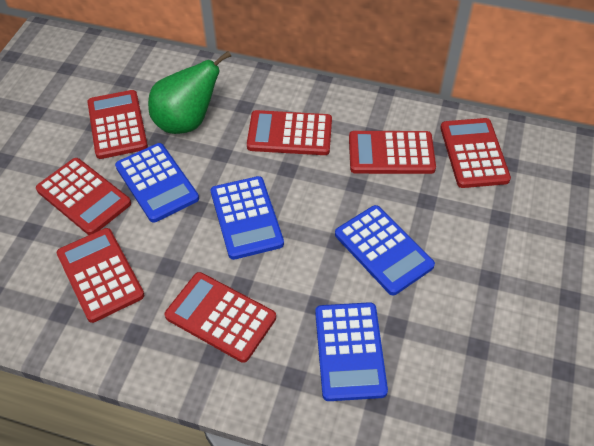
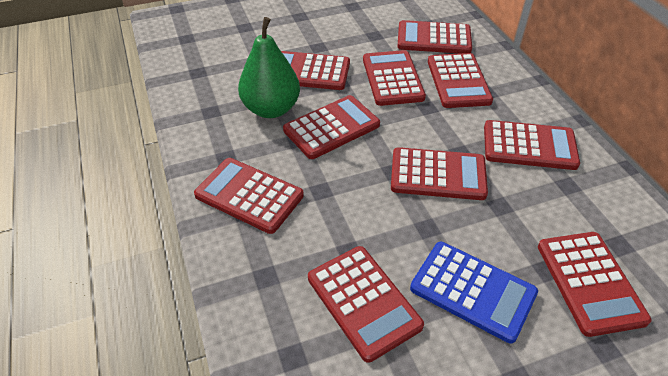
blue calculator: 4 -> 1
red calculator: 7 -> 10

